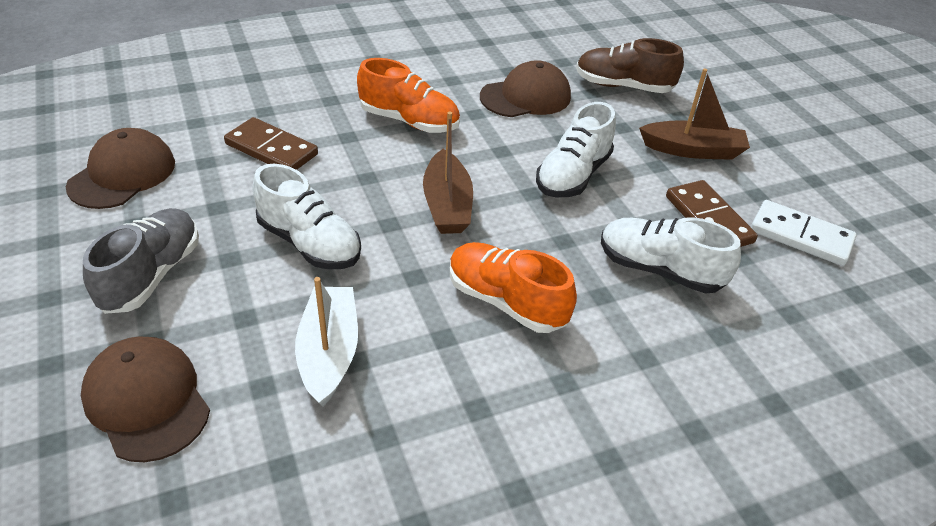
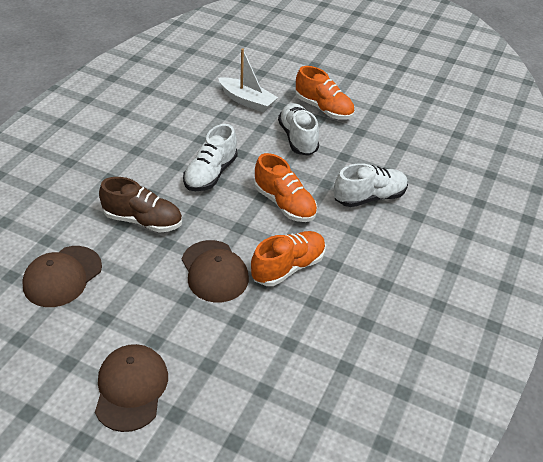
brown boat: 2 -> 0
brown domino: 2 -> 0
grey shoe: 1 -> 0
orange shoe: 2 -> 3
white domino: 1 -> 0

